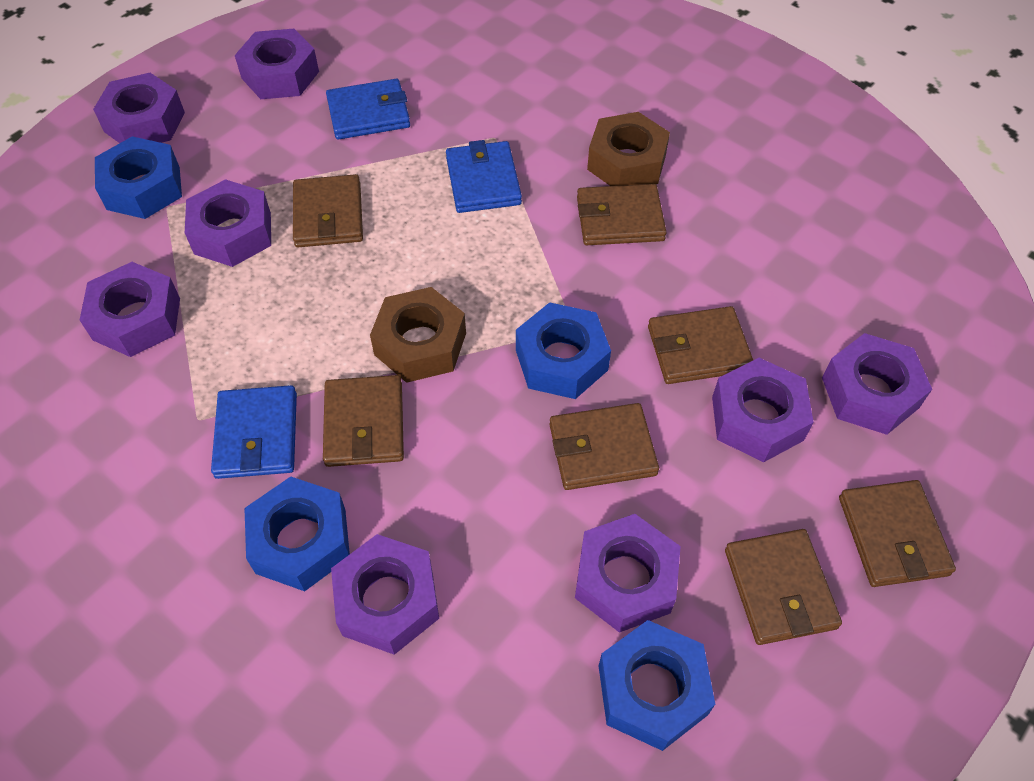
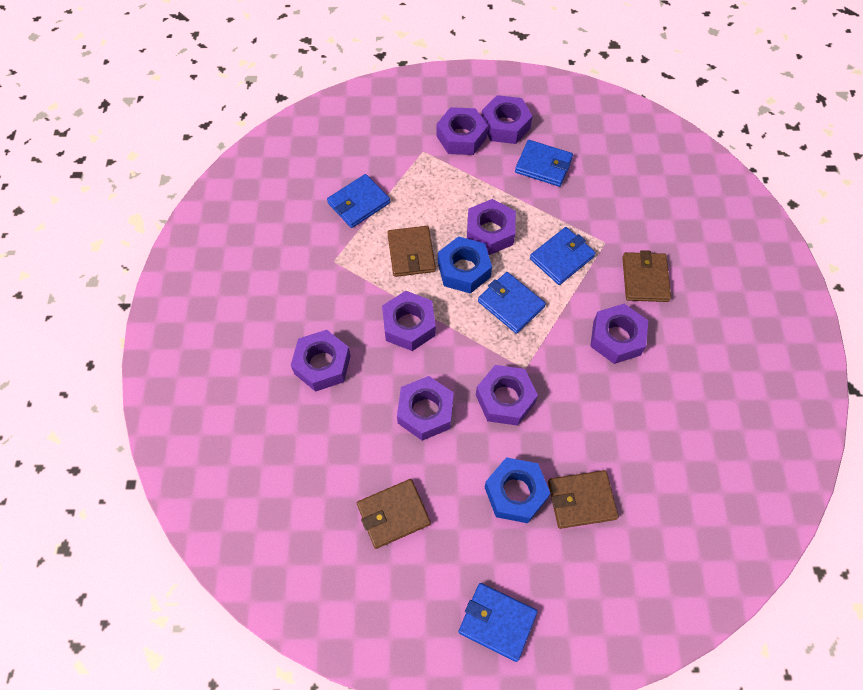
blue nut: 4 -> 2
blue wallet: 3 -> 5
brown nut: 2 -> 0
brown wallet: 7 -> 4

